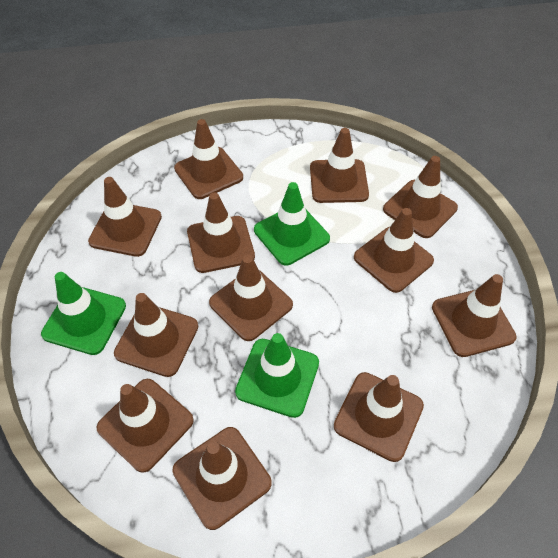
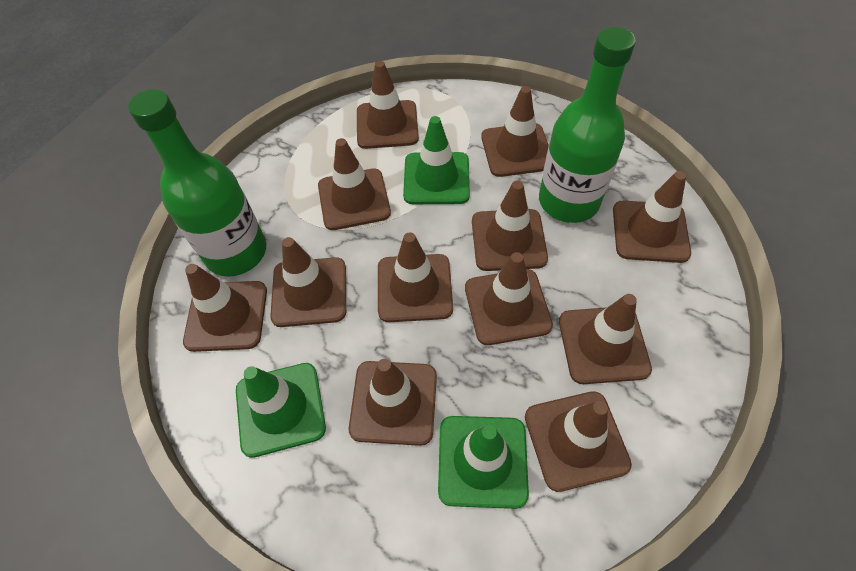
green bottle: 0 -> 2

